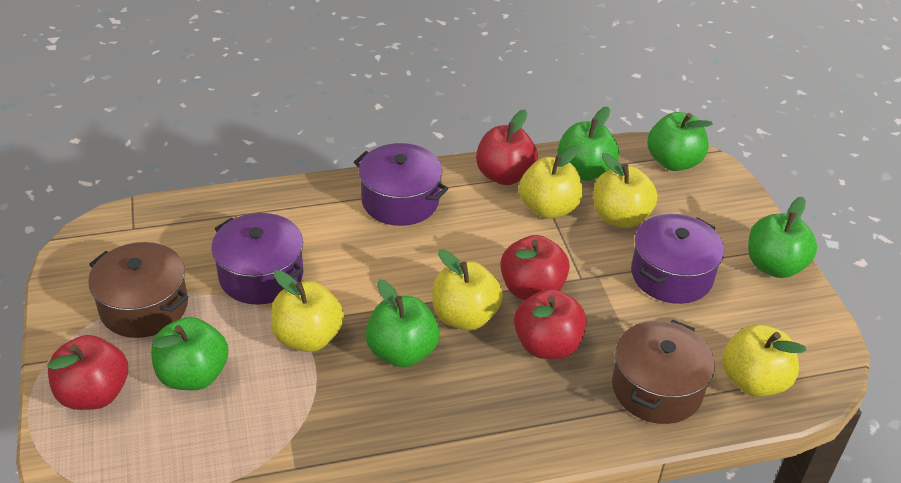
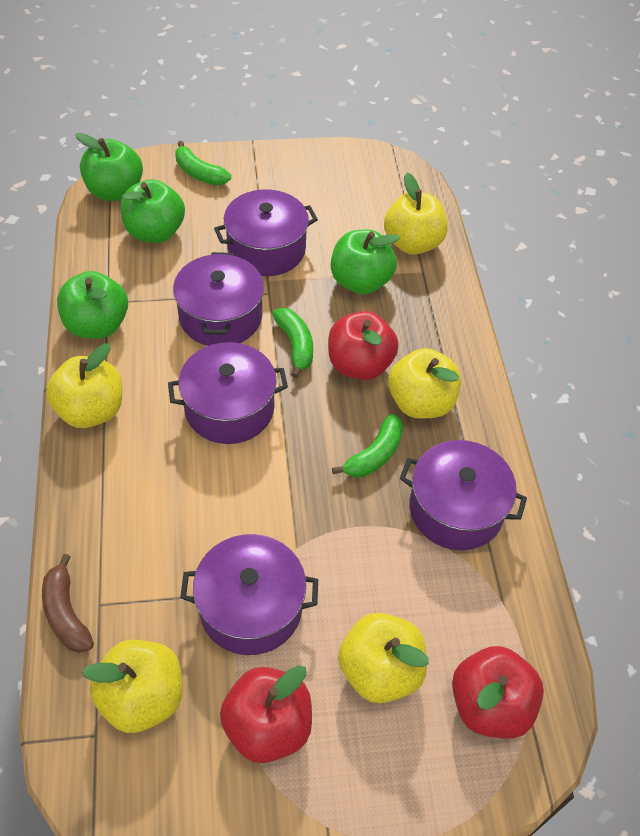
brown banana: 0 -> 1
brown pot: 2 -> 0
green apple: 5 -> 4
green banana: 0 -> 3
purple pot: 3 -> 5
red apple: 4 -> 3

